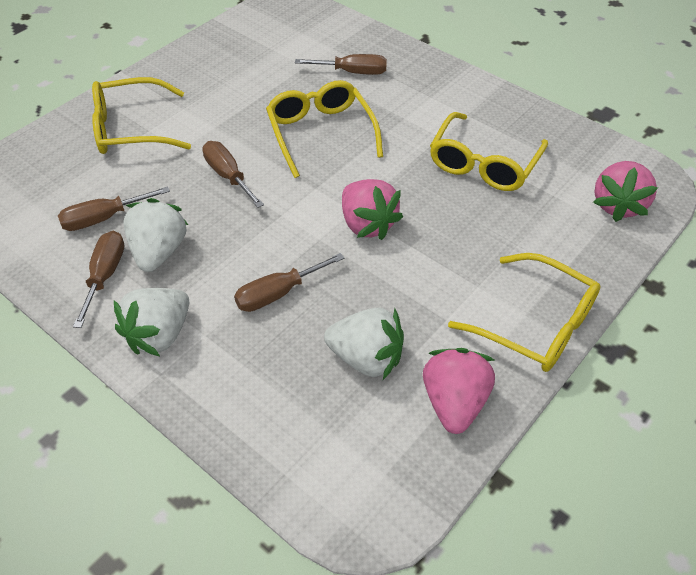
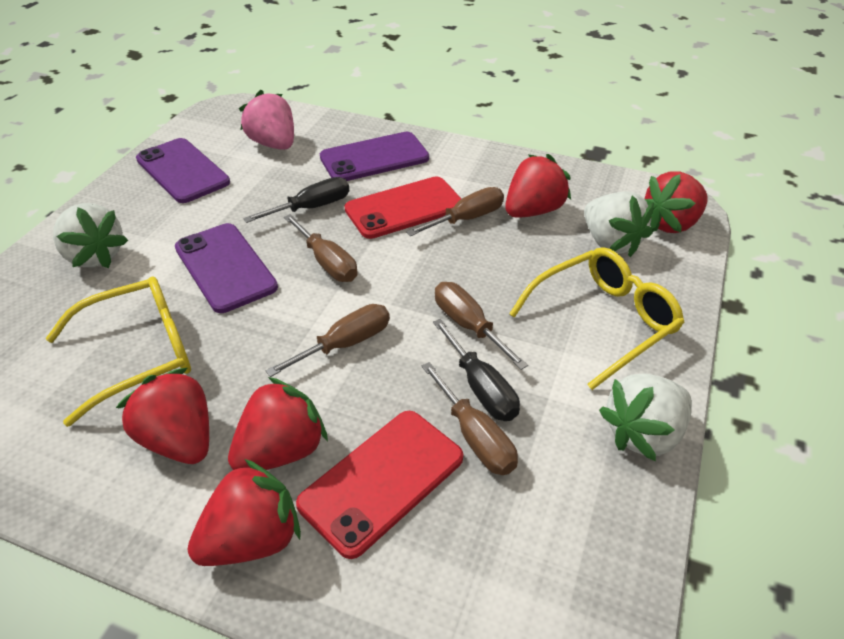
black screwdriver: 0 -> 2
pink strawberry: 3 -> 1
purple phone: 0 -> 3
red phone: 0 -> 2
red strawberry: 0 -> 5
yellow glasses: 4 -> 2

